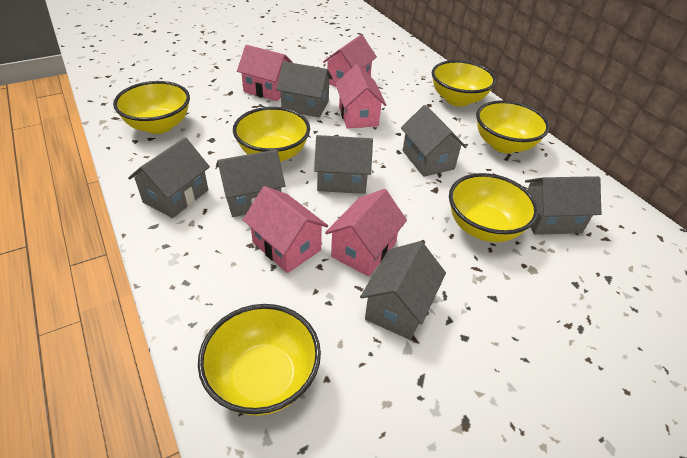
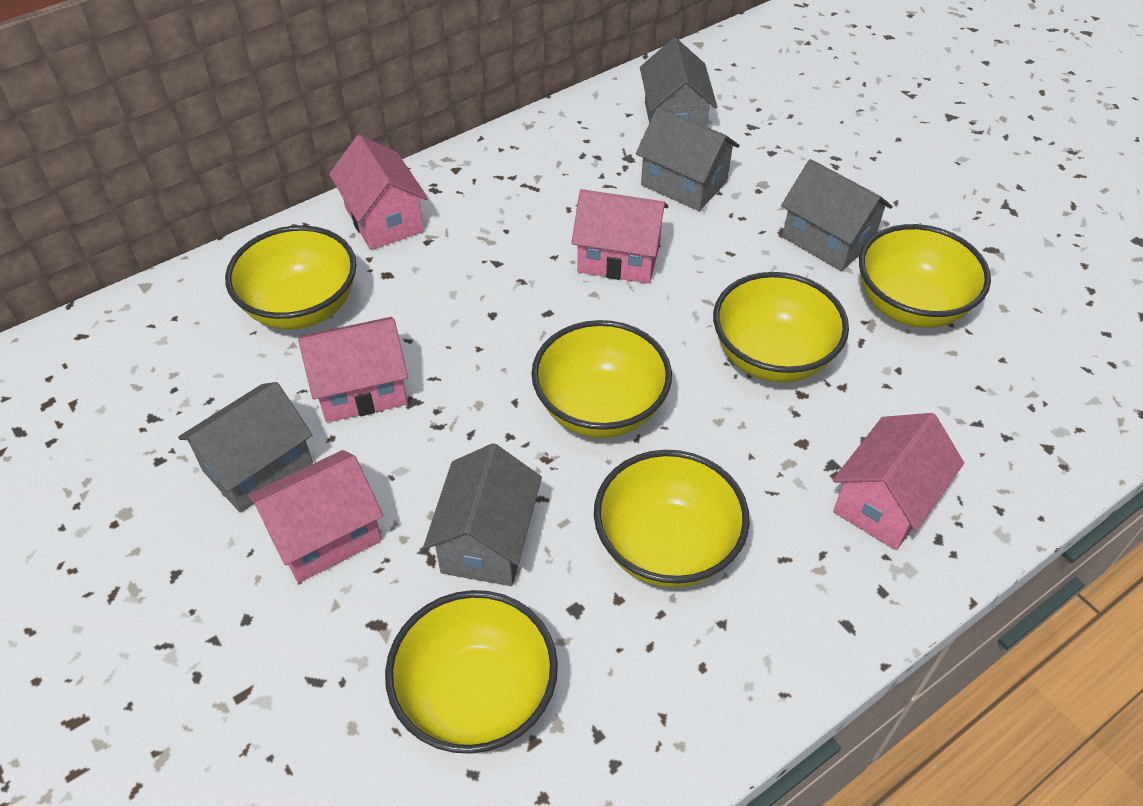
grey house: 7 -> 5

